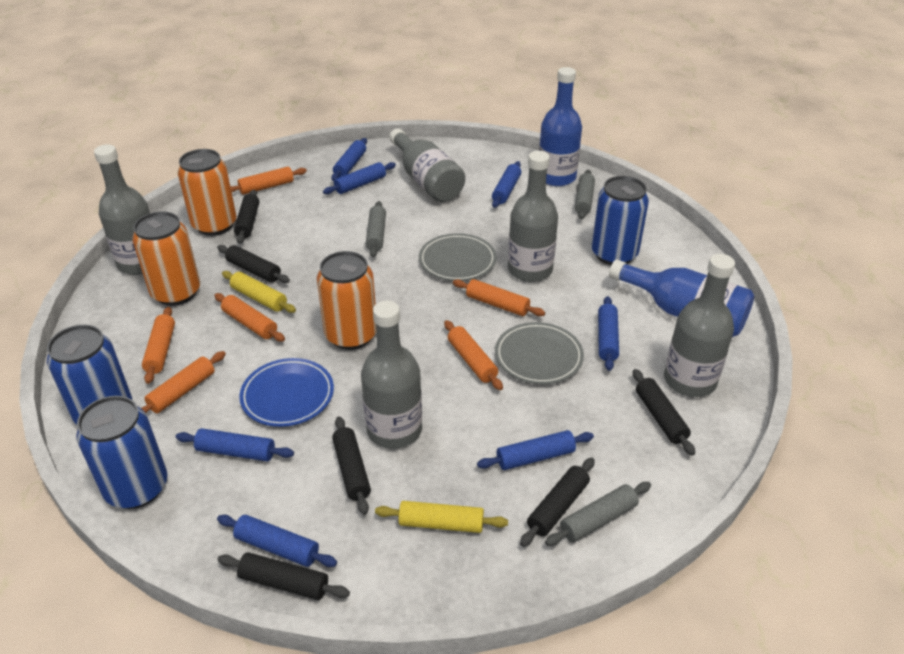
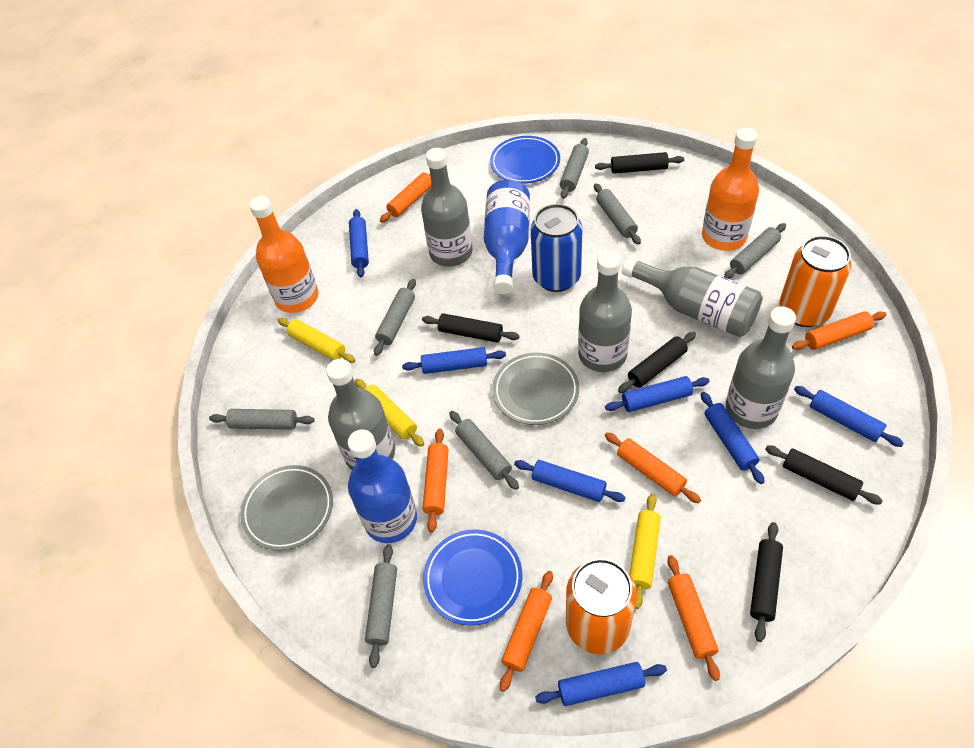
black rolling pin: 6 -> 5
blue can: 3 -> 1
blue plate: 1 -> 2
grey rolling pin: 3 -> 7
orange bottle: 0 -> 2
orange can: 3 -> 2
yellow rolling pin: 2 -> 3

